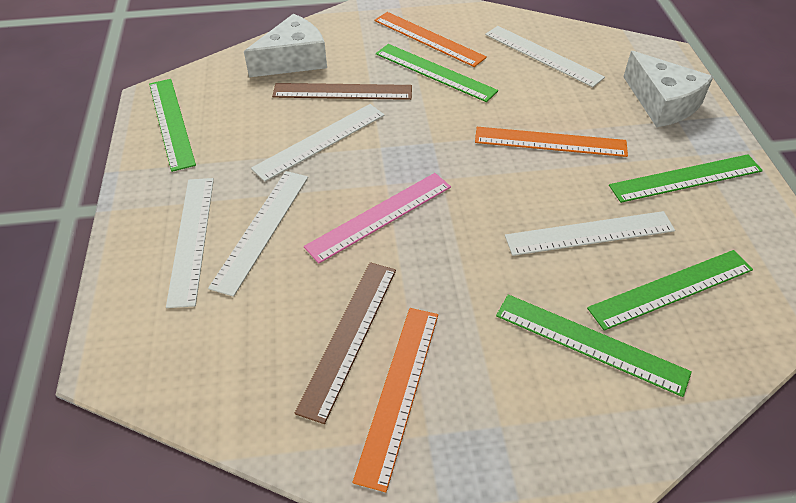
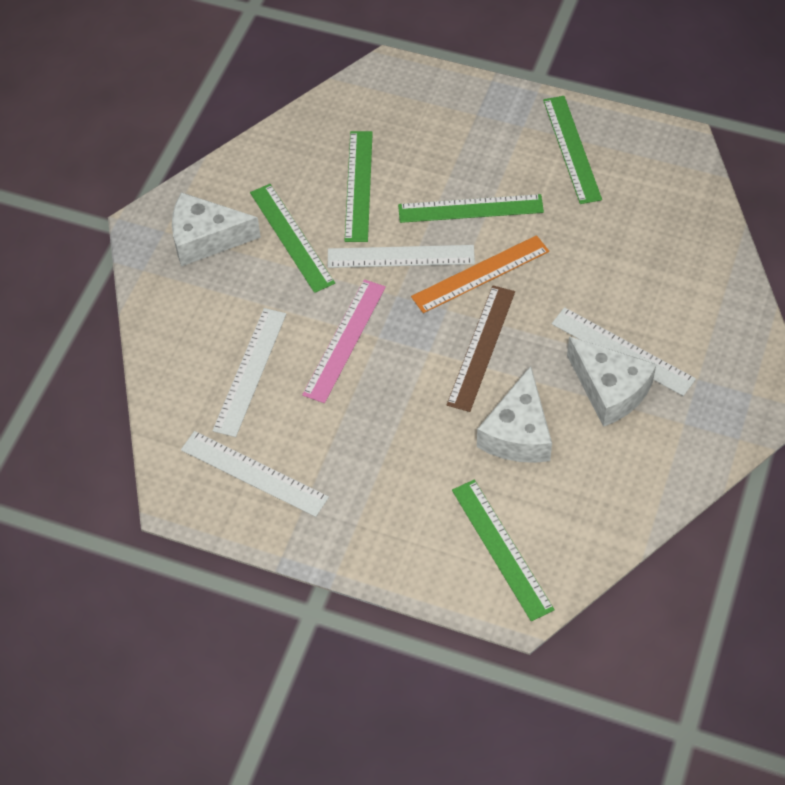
brown ruler: 2 -> 1
orange ruler: 3 -> 1
white cheese: 2 -> 3
white ruler: 5 -> 4

